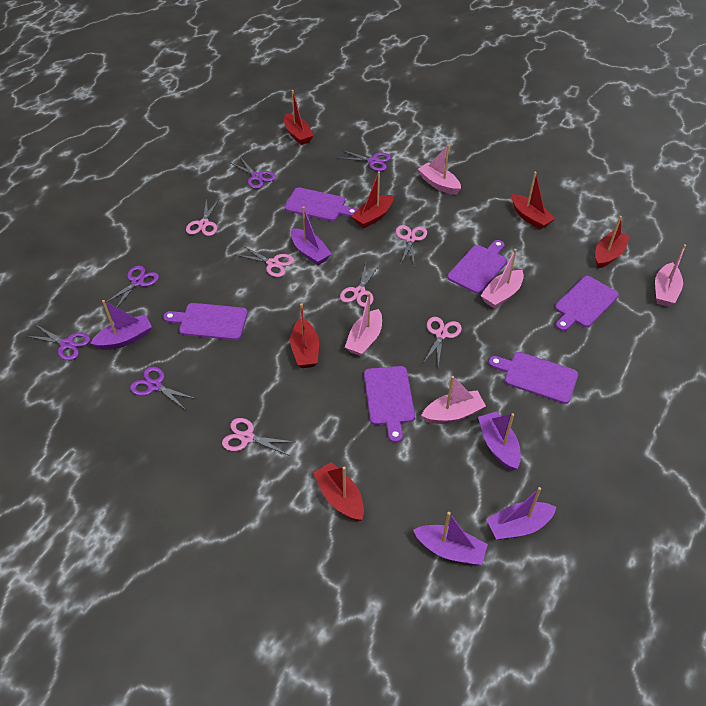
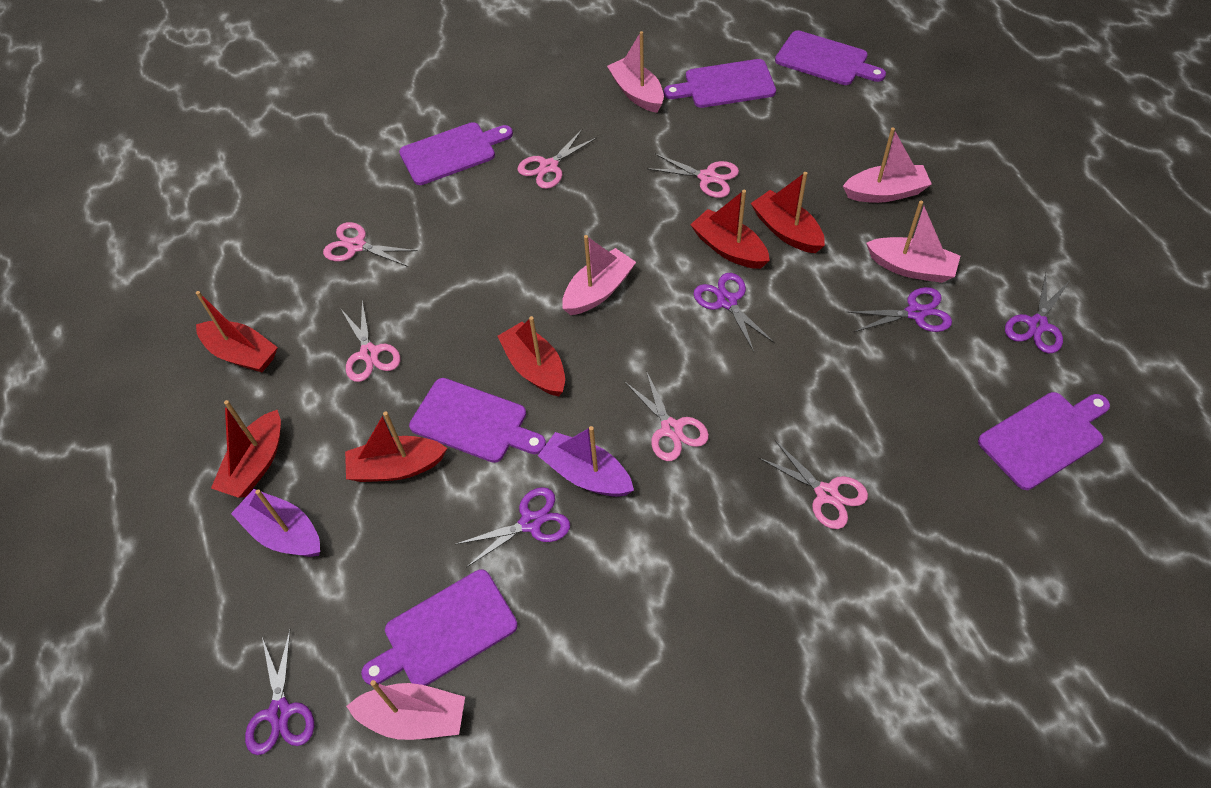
purple boat: 5 -> 2

